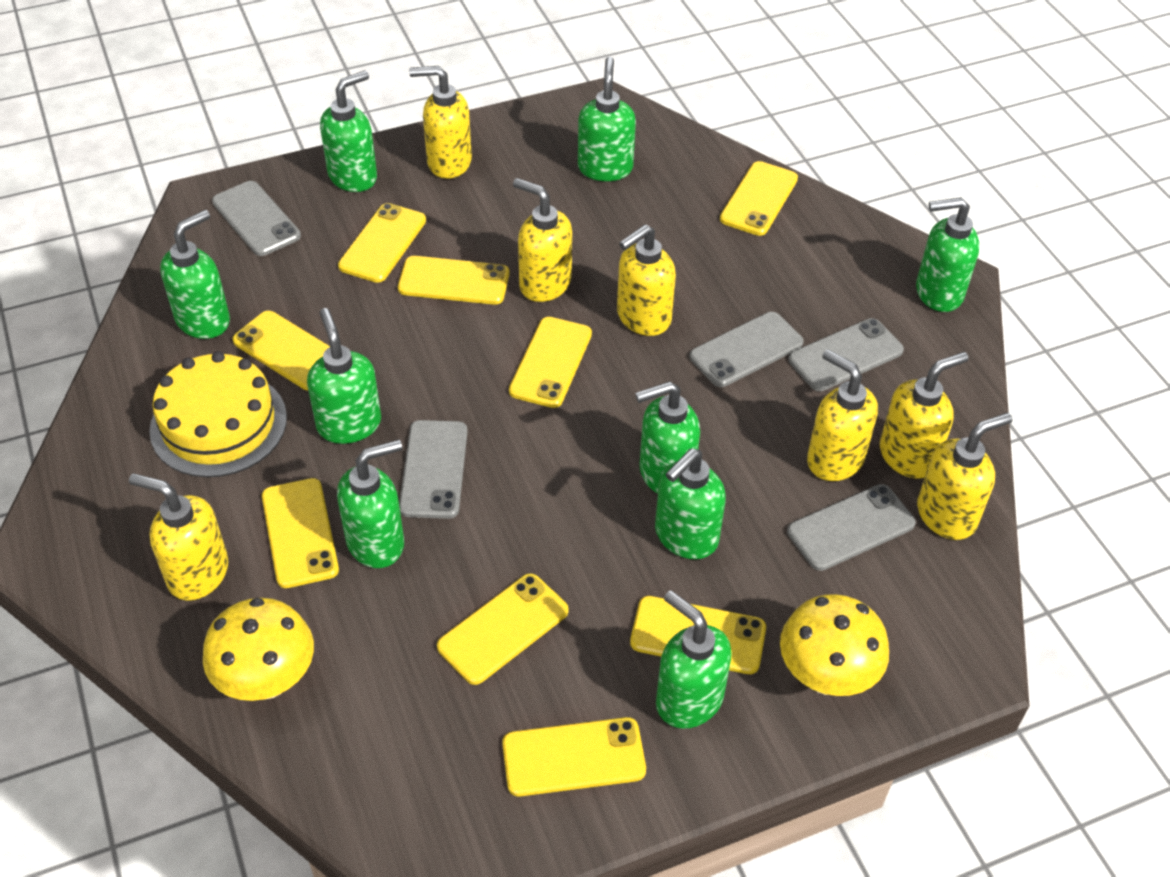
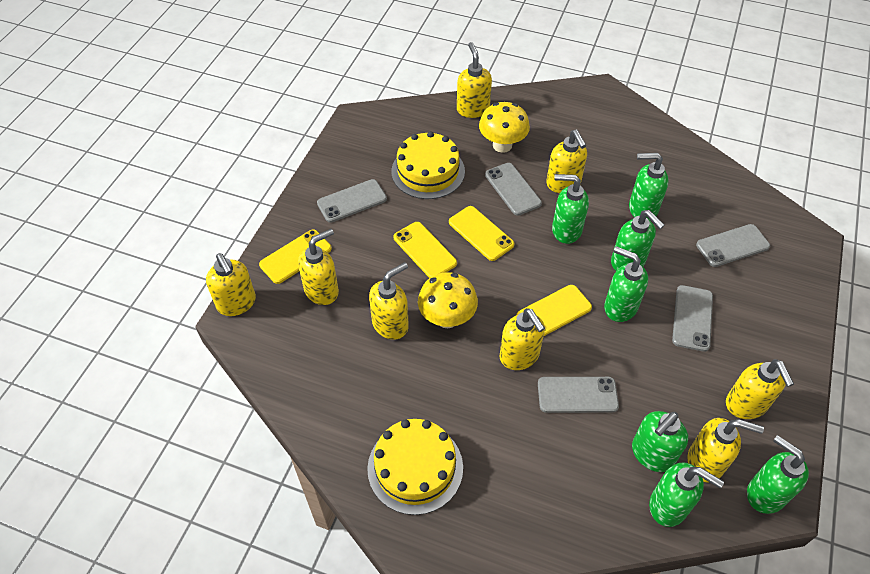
green soap dispenser: 9 -> 7
yellow cake: 1 -> 2
yellow phone: 9 -> 4
yellow soap dispenser: 7 -> 8

